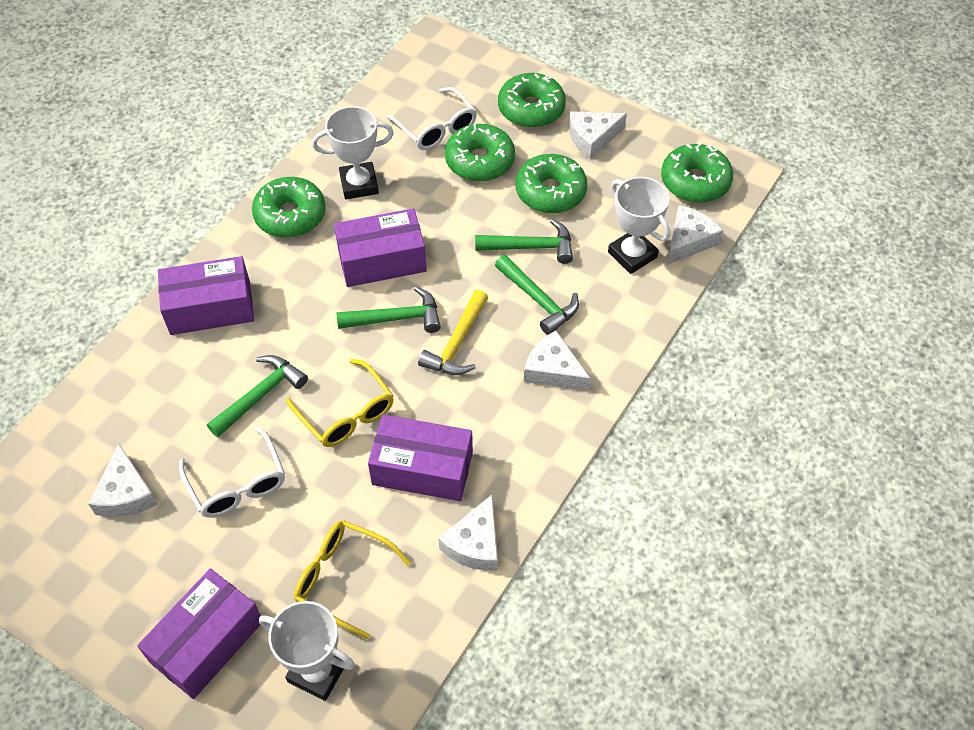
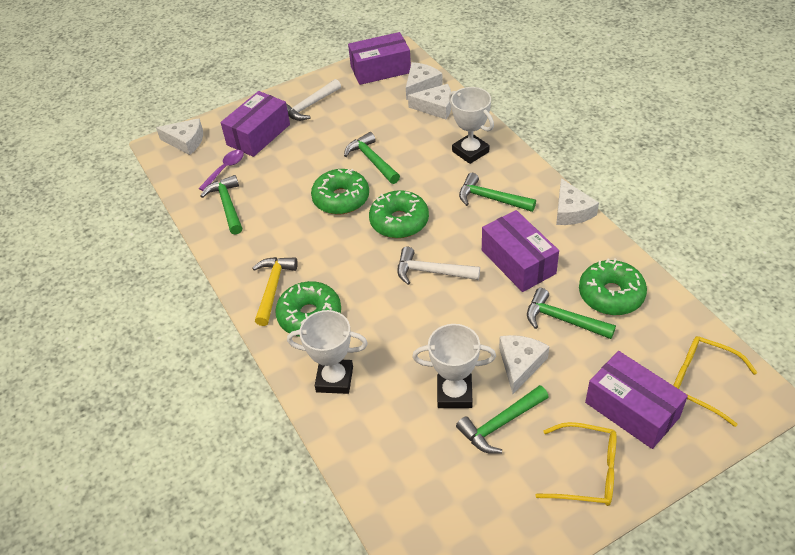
green donut: 5 -> 4
green hammer: 4 -> 5
purple spoon: 0 -> 1
white glasses: 2 -> 0
white hammer: 0 -> 2

